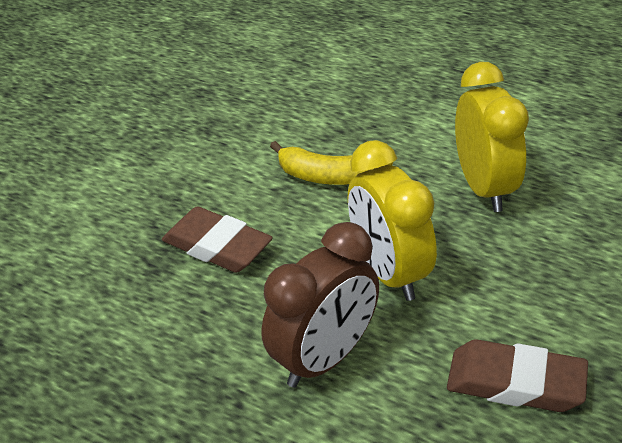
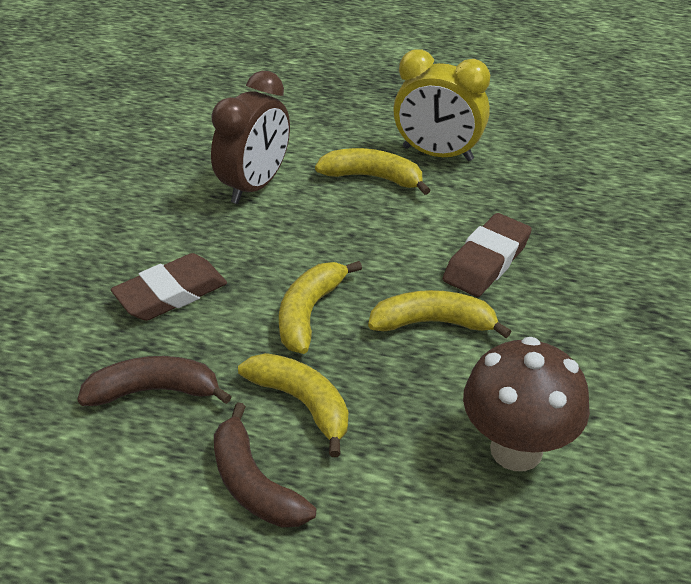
brown banana: 0 -> 2
brown mushroom: 0 -> 1
yellow banana: 1 -> 4
yellow clock: 2 -> 1

